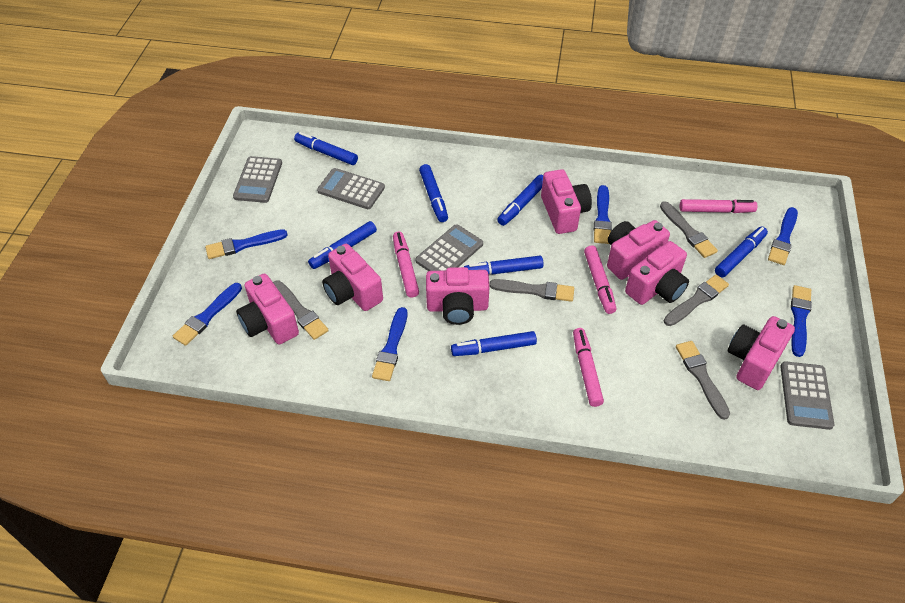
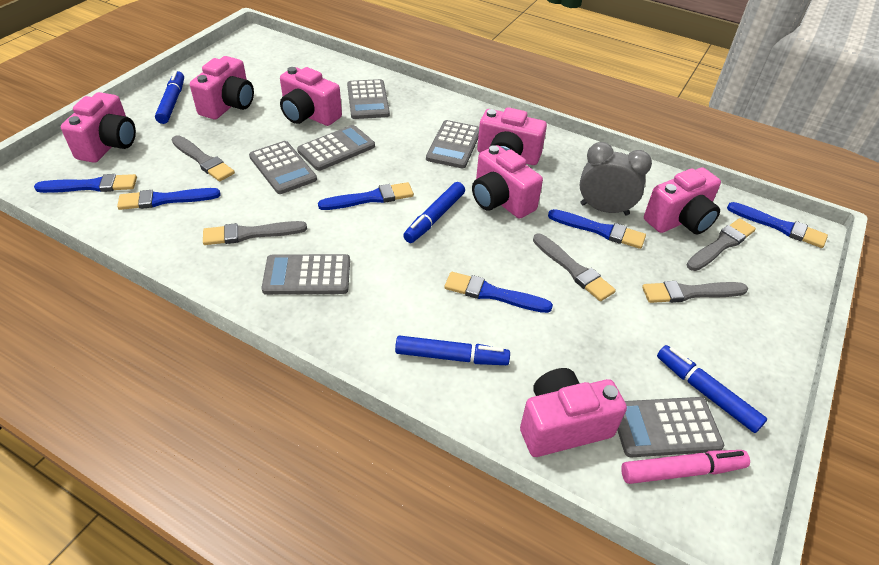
blue marker: 7 -> 4
grey calculator: 4 -> 6
grey clock: 0 -> 1
pink marker: 4 -> 1

